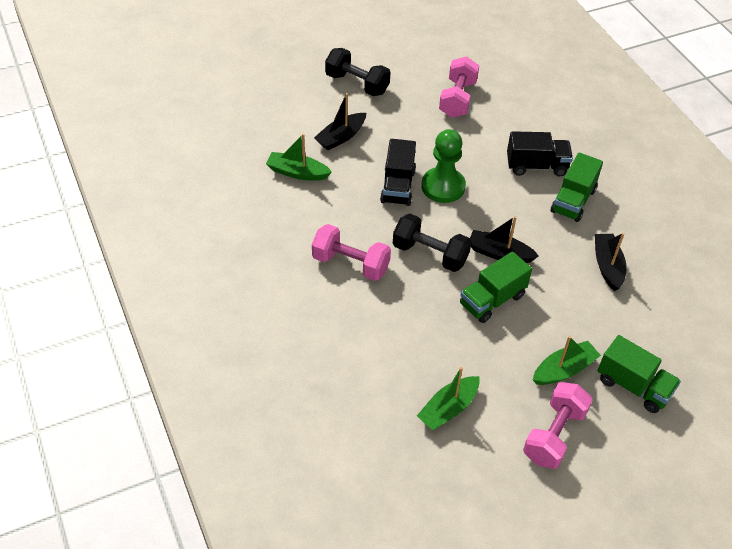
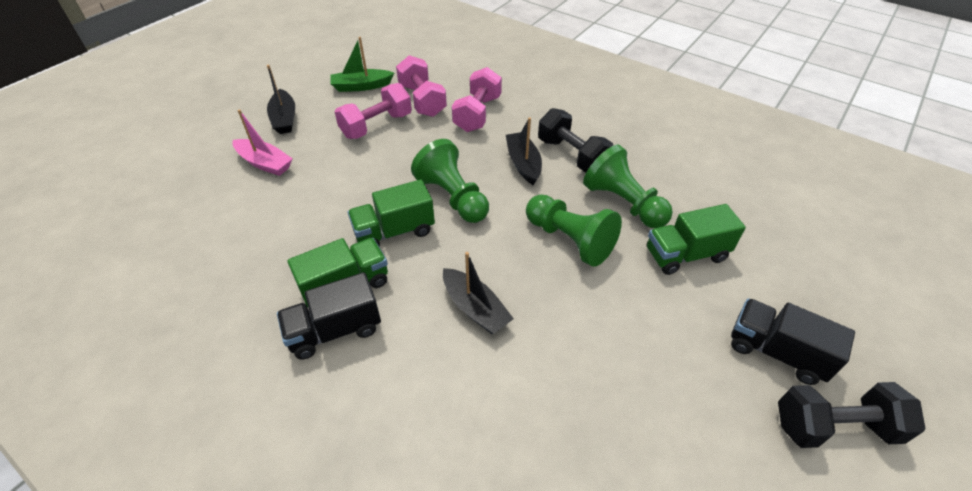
green boat: 3 -> 1
green pawn: 1 -> 3
pink boat: 0 -> 1

